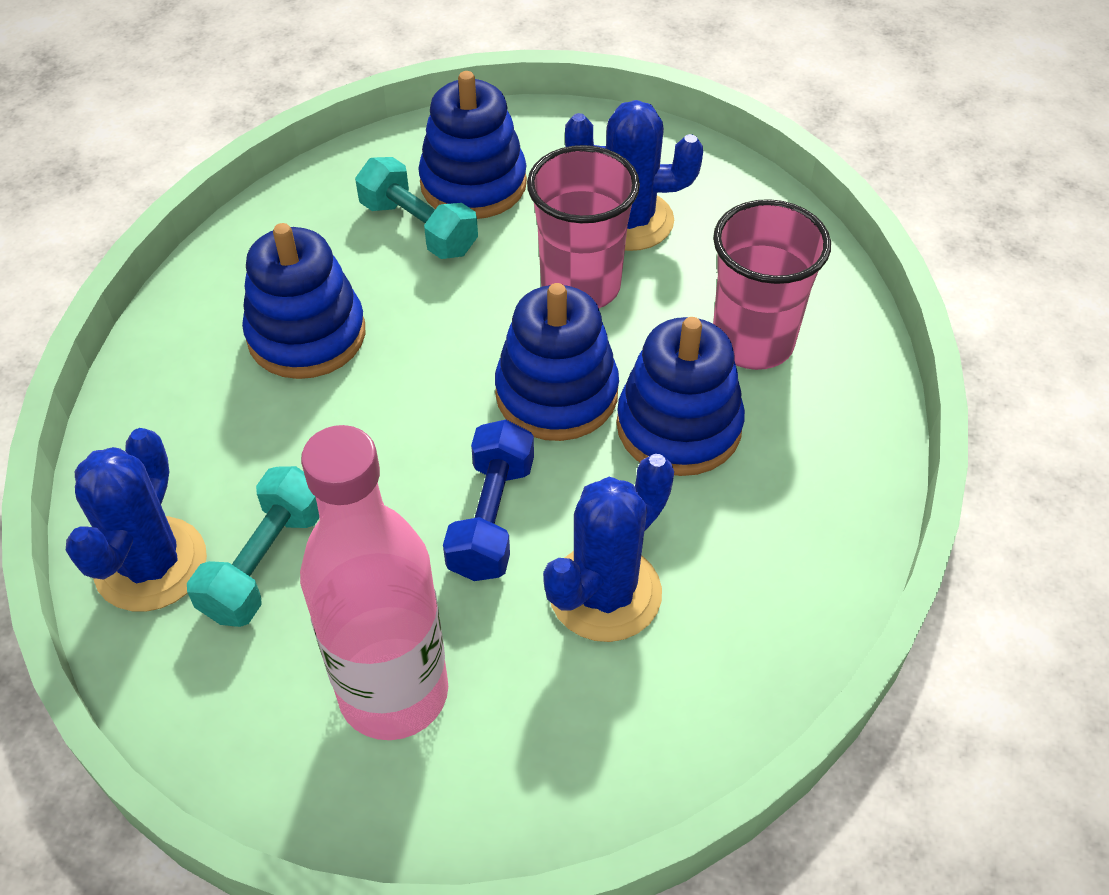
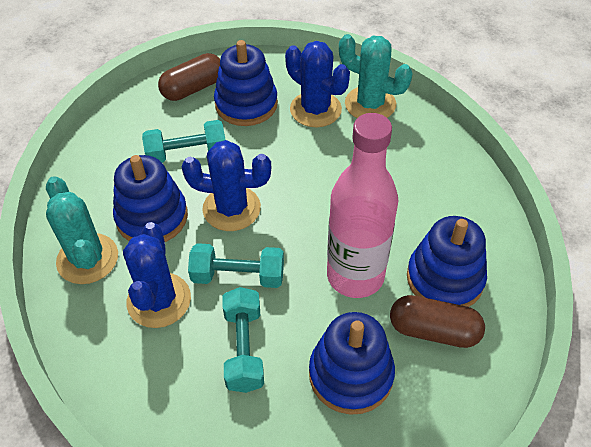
blue dumbbell: 1 -> 0
brown capsule: 0 -> 2
pink cup: 2 -> 0
turquoise cactus: 0 -> 2
turquoise dumbbell: 2 -> 3

